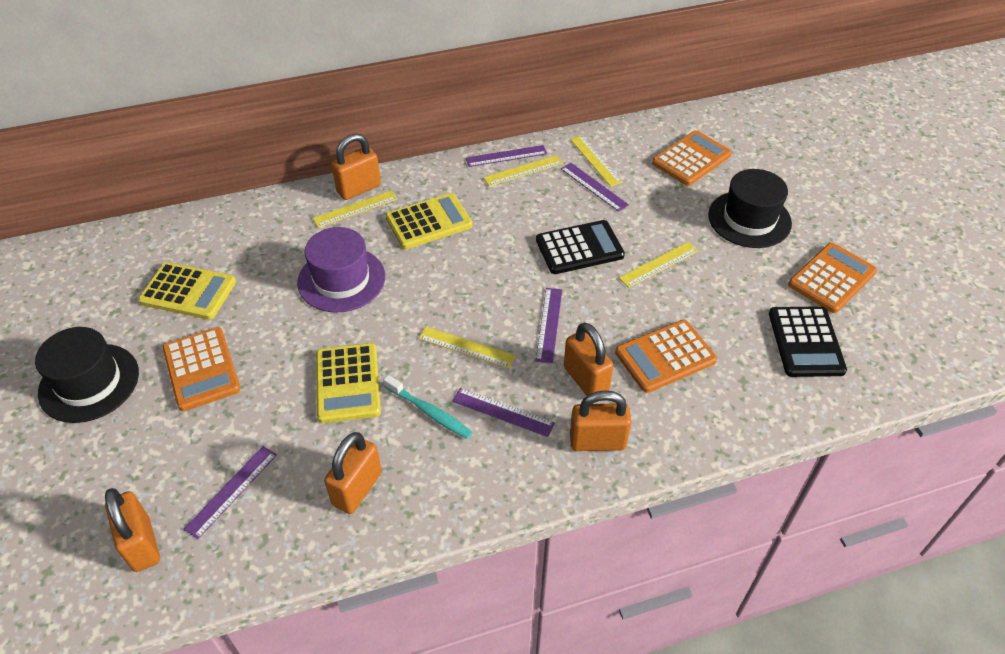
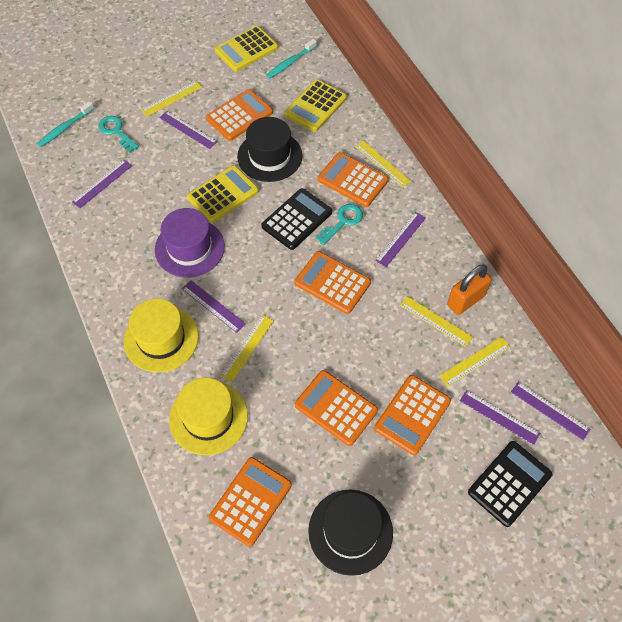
orange calculator: 4 -> 6
orange padlock: 5 -> 1
purple ruler: 5 -> 6
turquoise key: 0 -> 2
turquoise toothbrush: 1 -> 2
yellow hat: 0 -> 2

